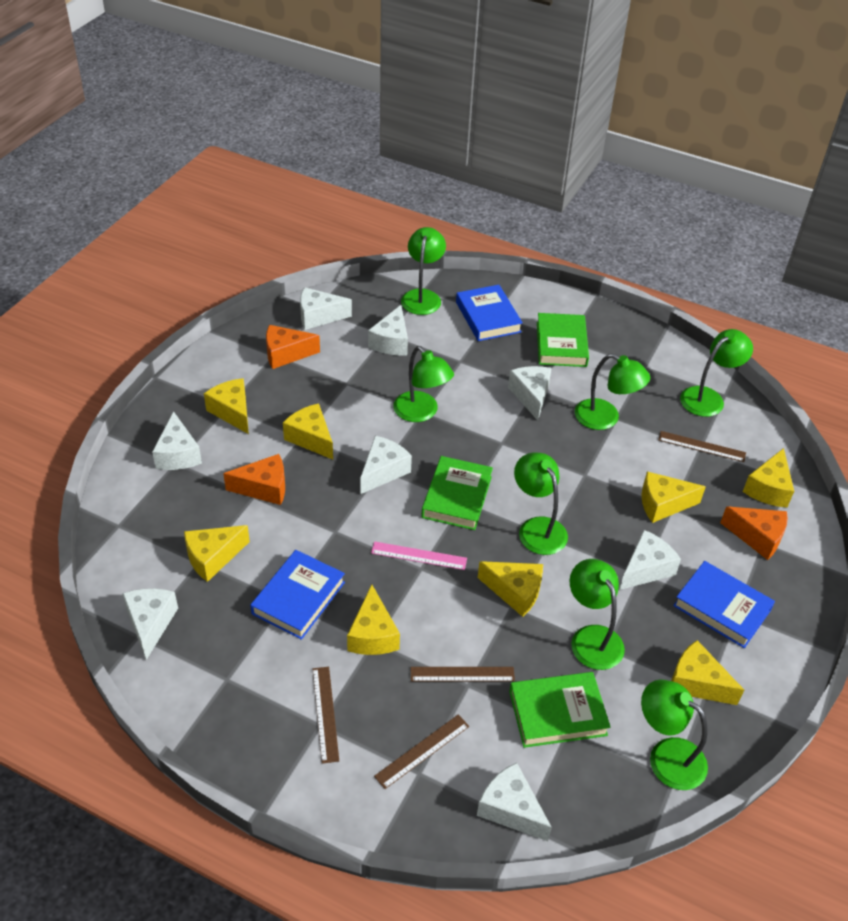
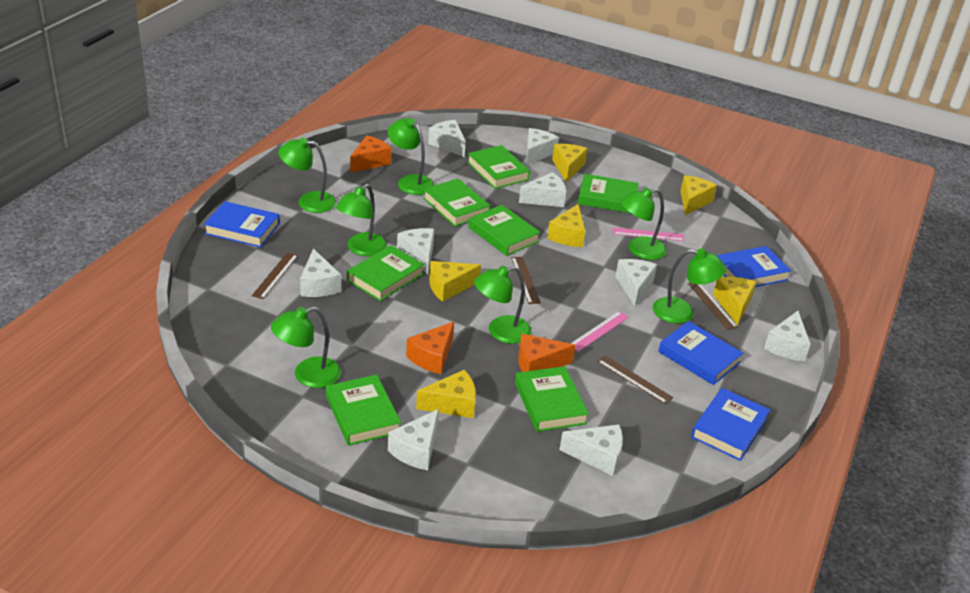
blue book: 3 -> 4
green book: 3 -> 7
pink ruler: 1 -> 2
white cheese: 8 -> 9
yellow cheese: 8 -> 6

